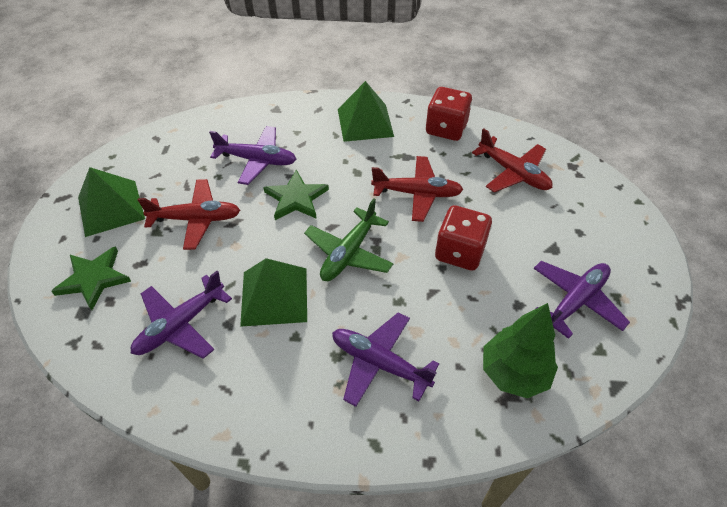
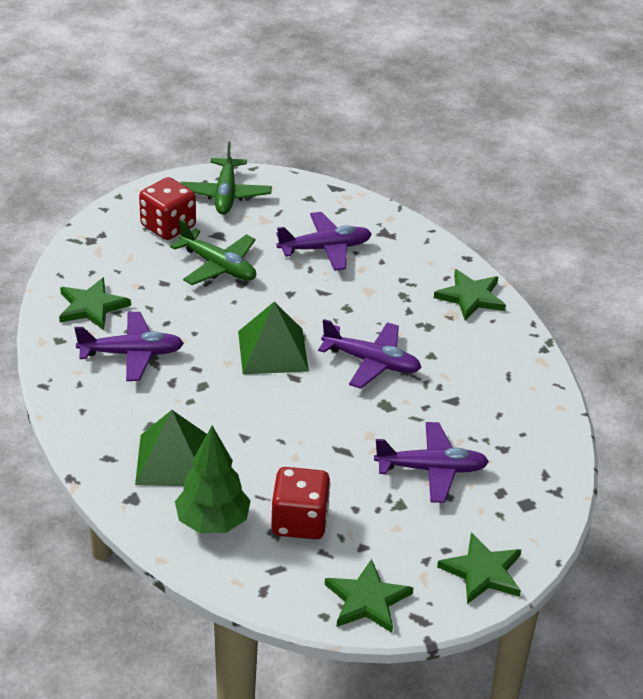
green plane: 1 -> 2
green pyramid: 3 -> 2
green star: 2 -> 4
red plane: 3 -> 0

